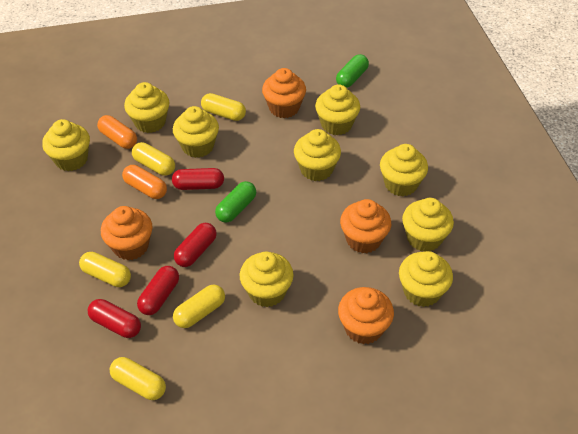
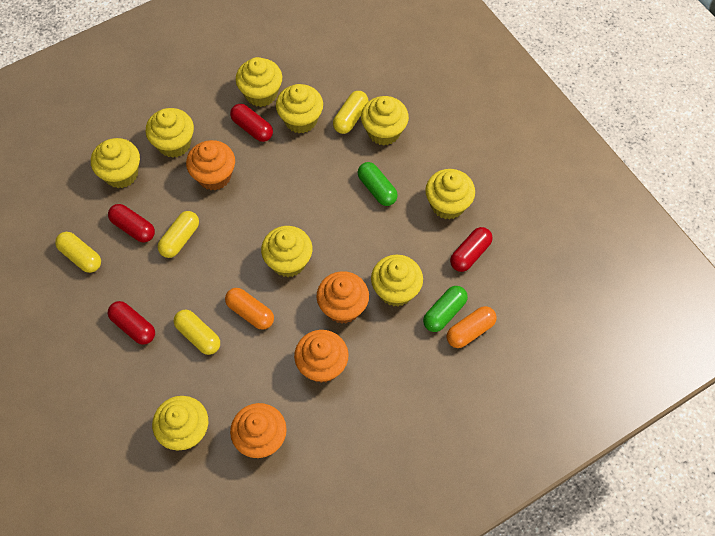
yellow capsule: 5 -> 4

